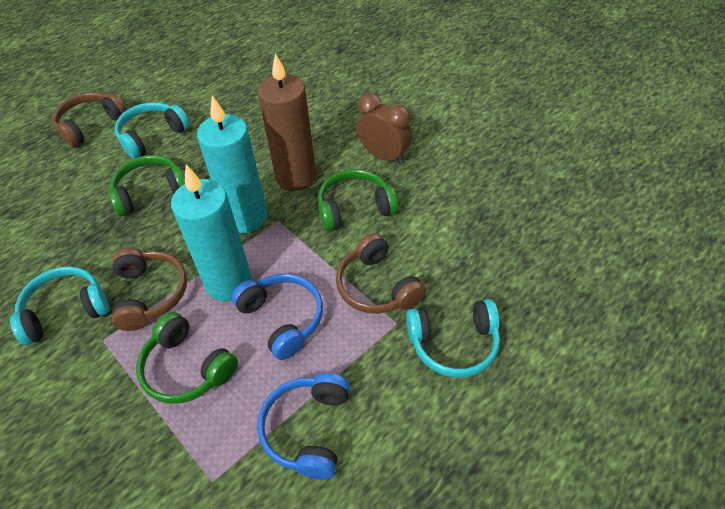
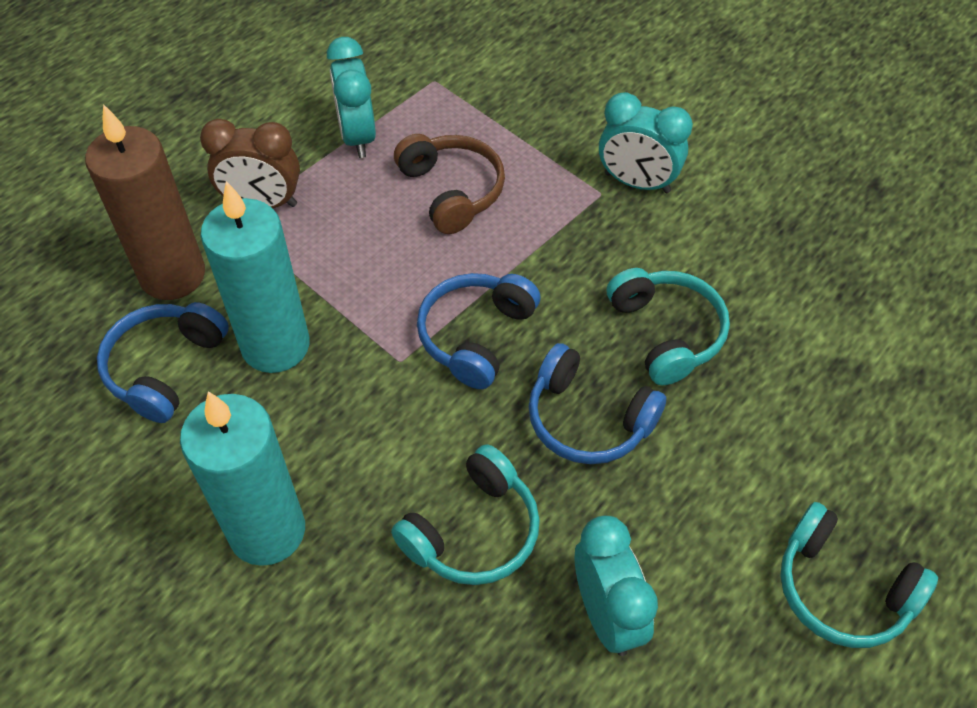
blue headphones: 2 -> 3
brown headphones: 3 -> 1
green headphones: 3 -> 0
turquoise clock: 0 -> 3

